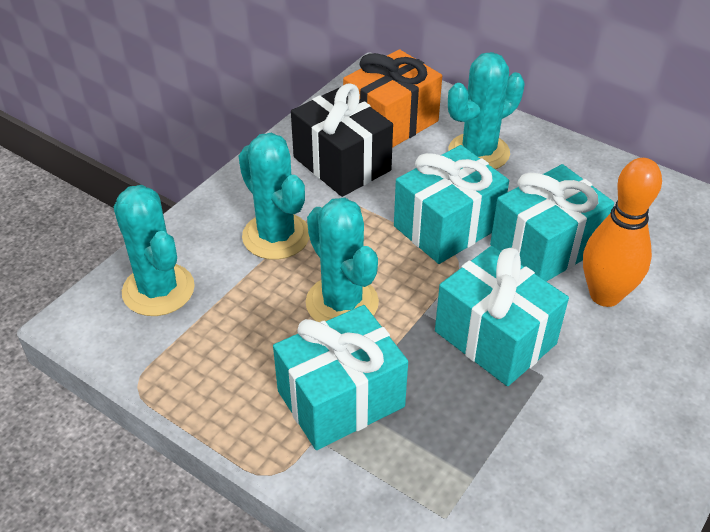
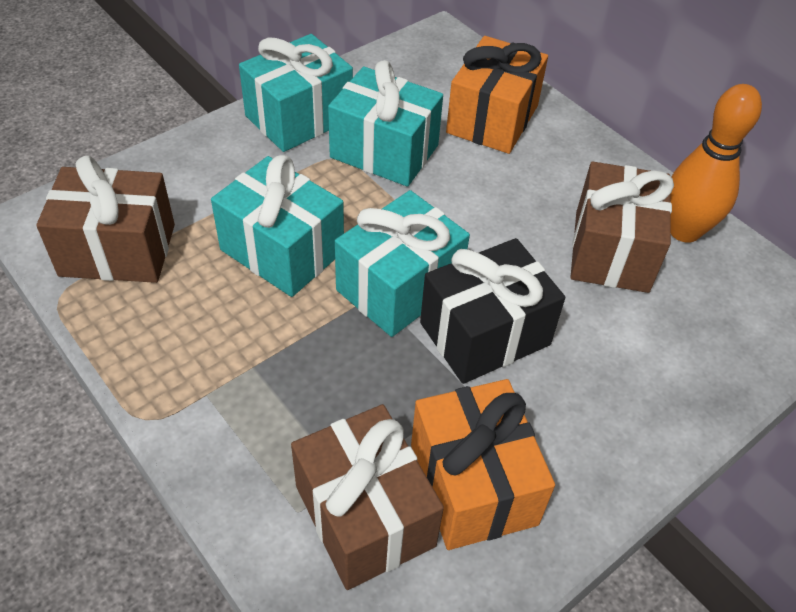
brown gift: 0 -> 3
orange gift: 1 -> 2
turquoise cactus: 4 -> 0

